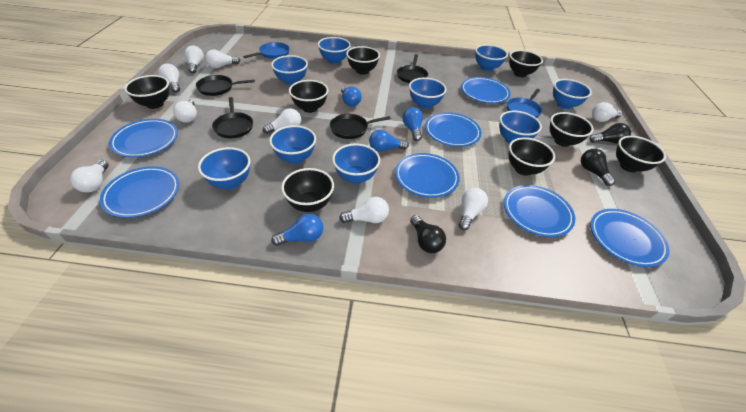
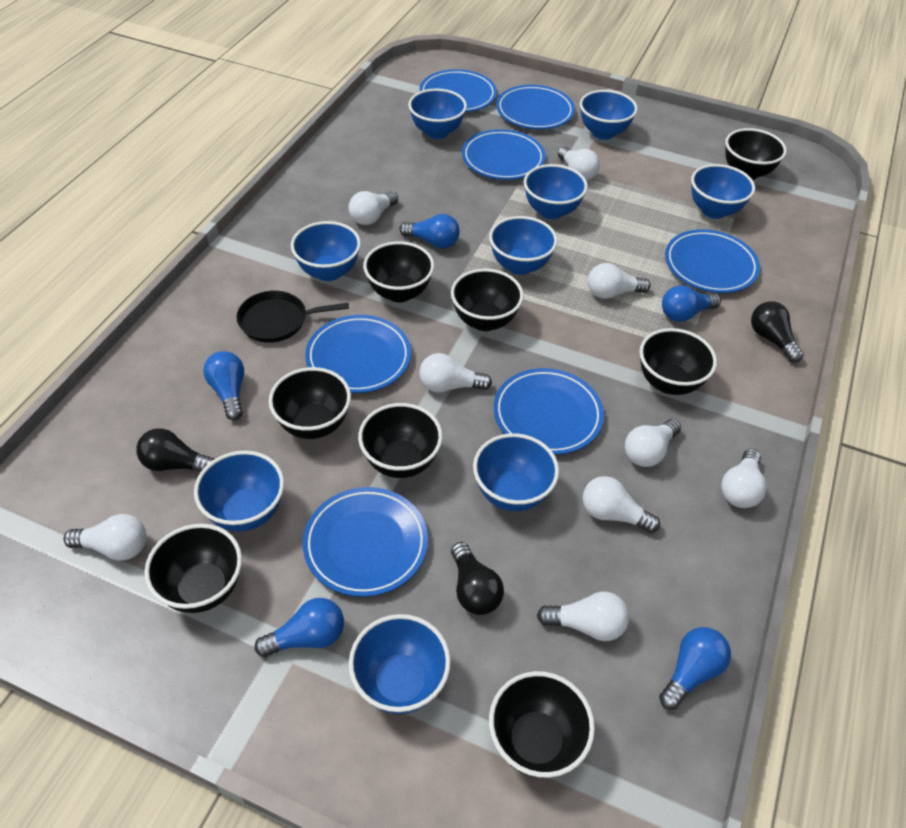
black pan: 4 -> 1
blue light bulb: 4 -> 5
blue pan: 2 -> 0

